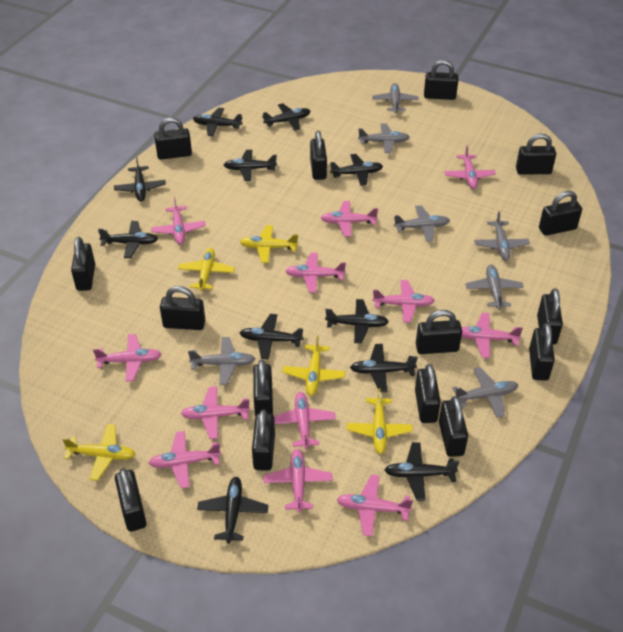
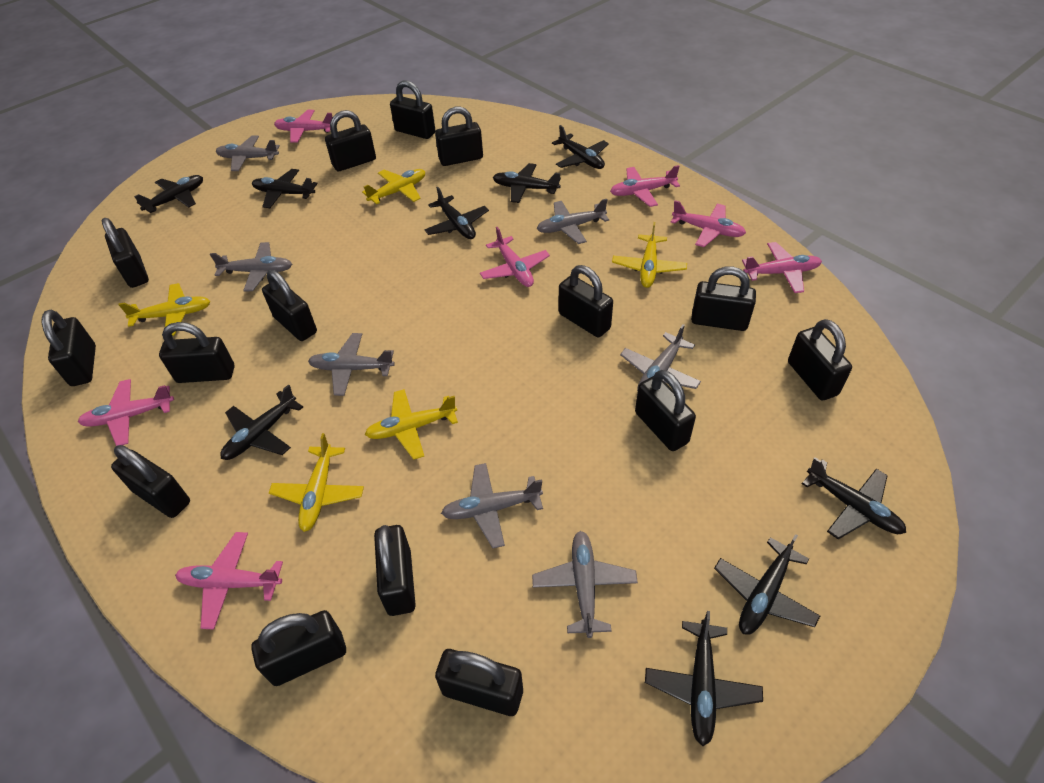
black plane: 11 -> 9
pink plane: 12 -> 7

